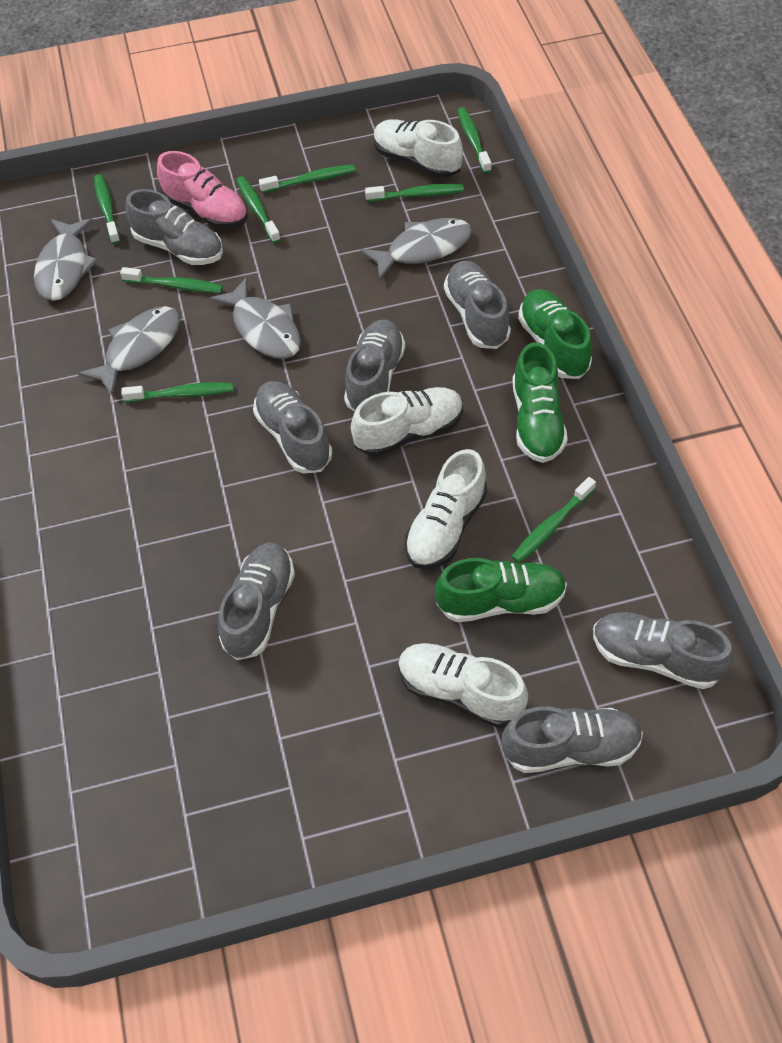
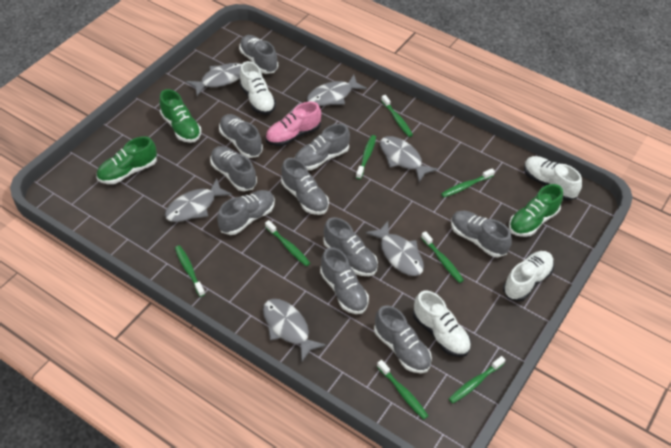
grey fish: 4 -> 6
grey shoe: 7 -> 10

